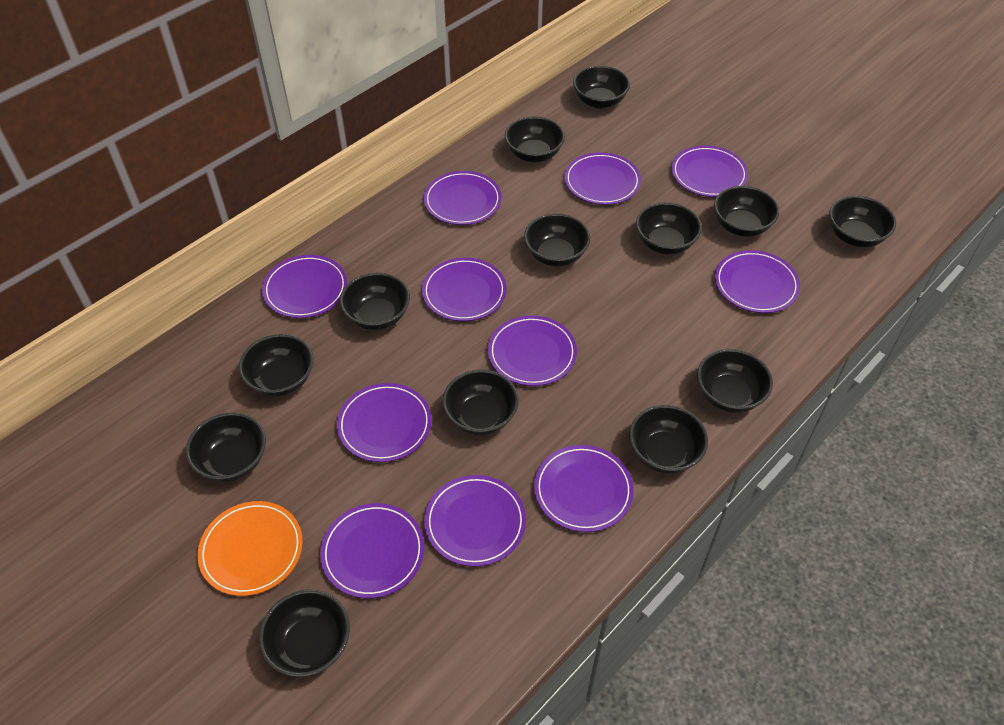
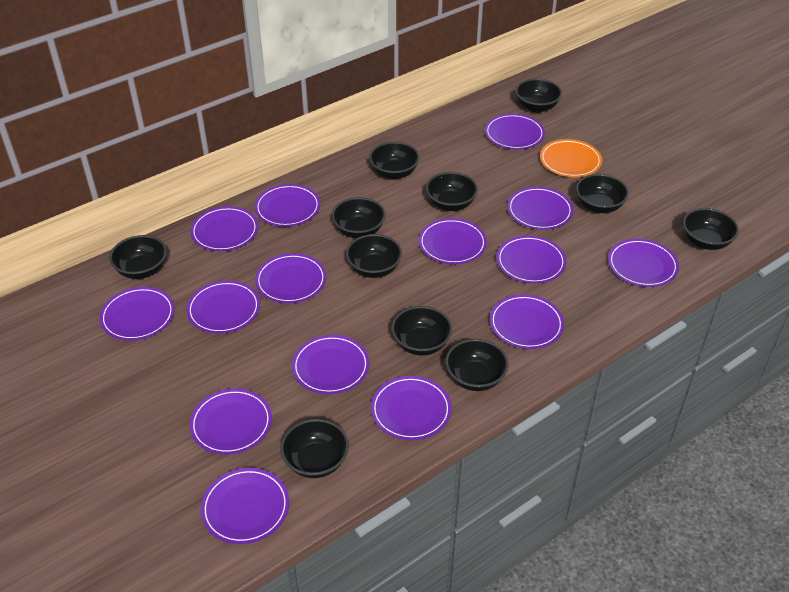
black bowl: 13 -> 11
purple plate: 11 -> 15

